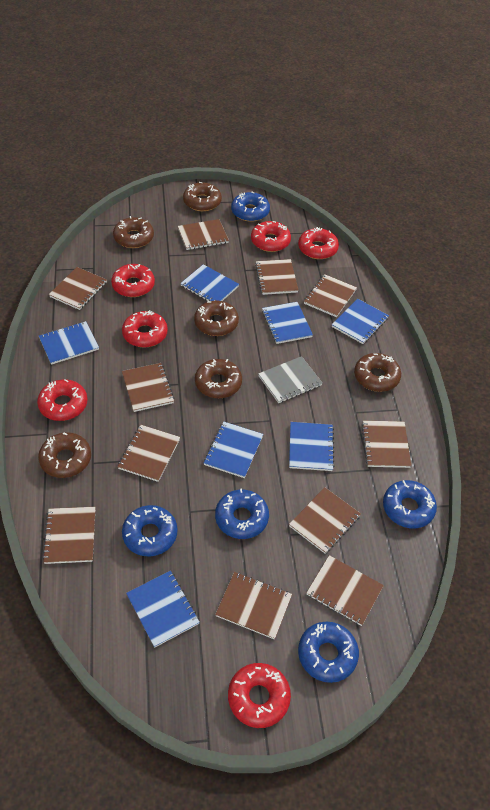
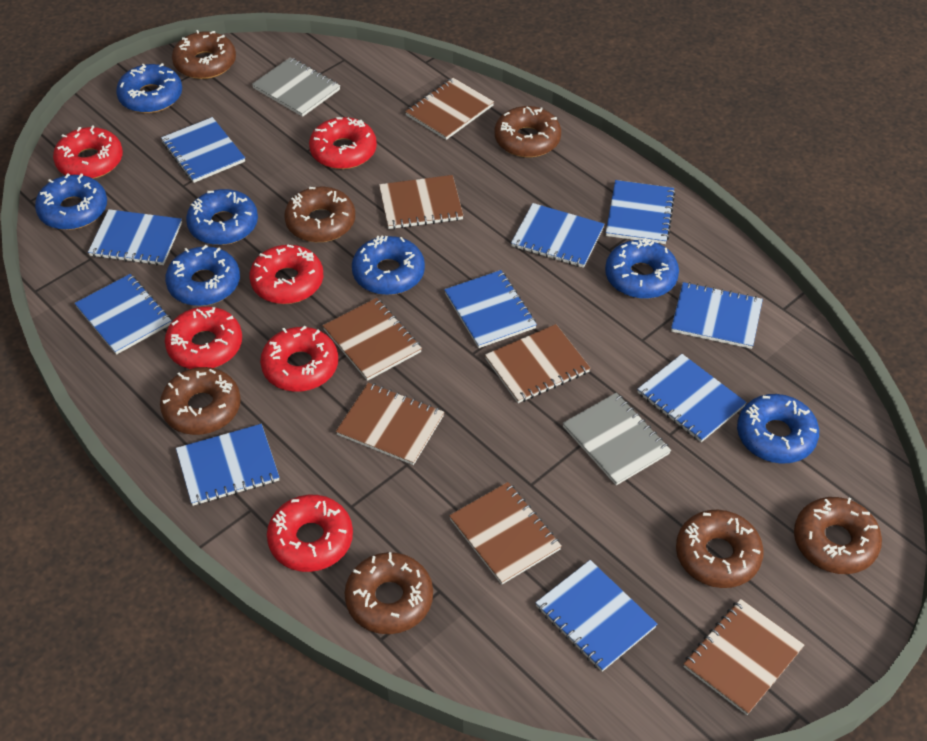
blue donut: 5 -> 7
blue notebook: 7 -> 10
brown donut: 6 -> 7
brown notebook: 11 -> 7
grey notebook: 1 -> 2

